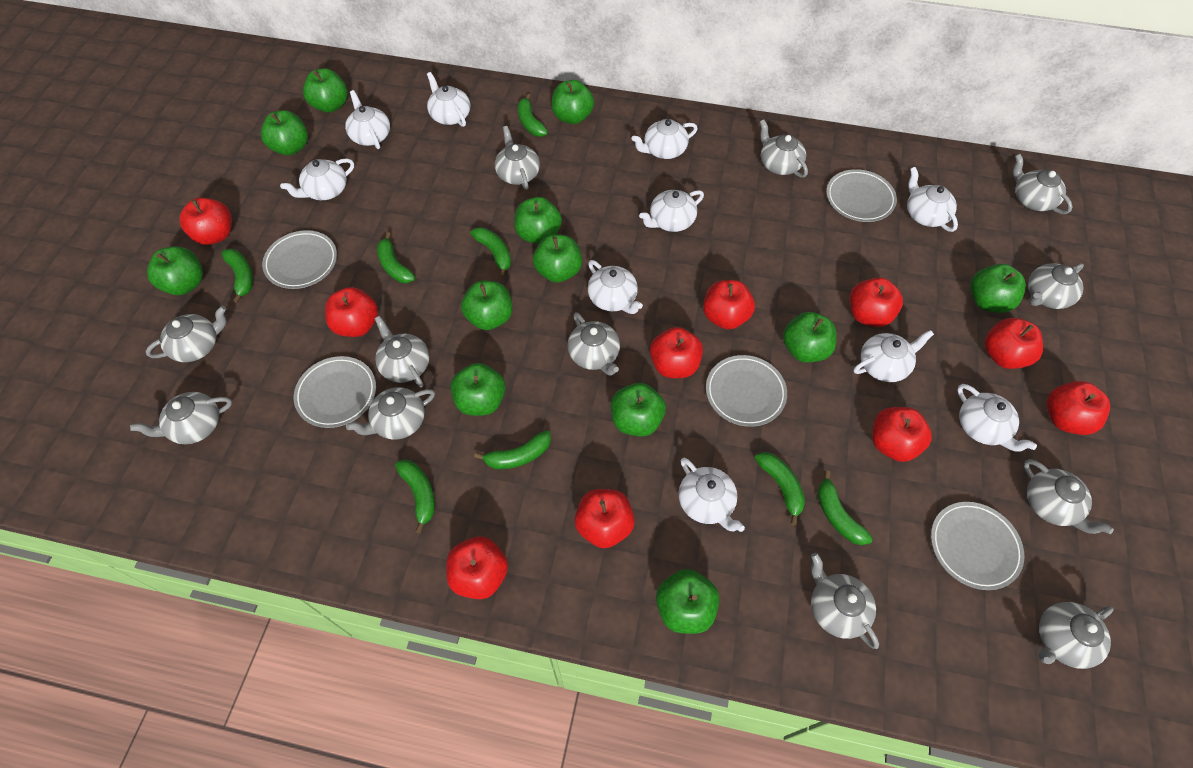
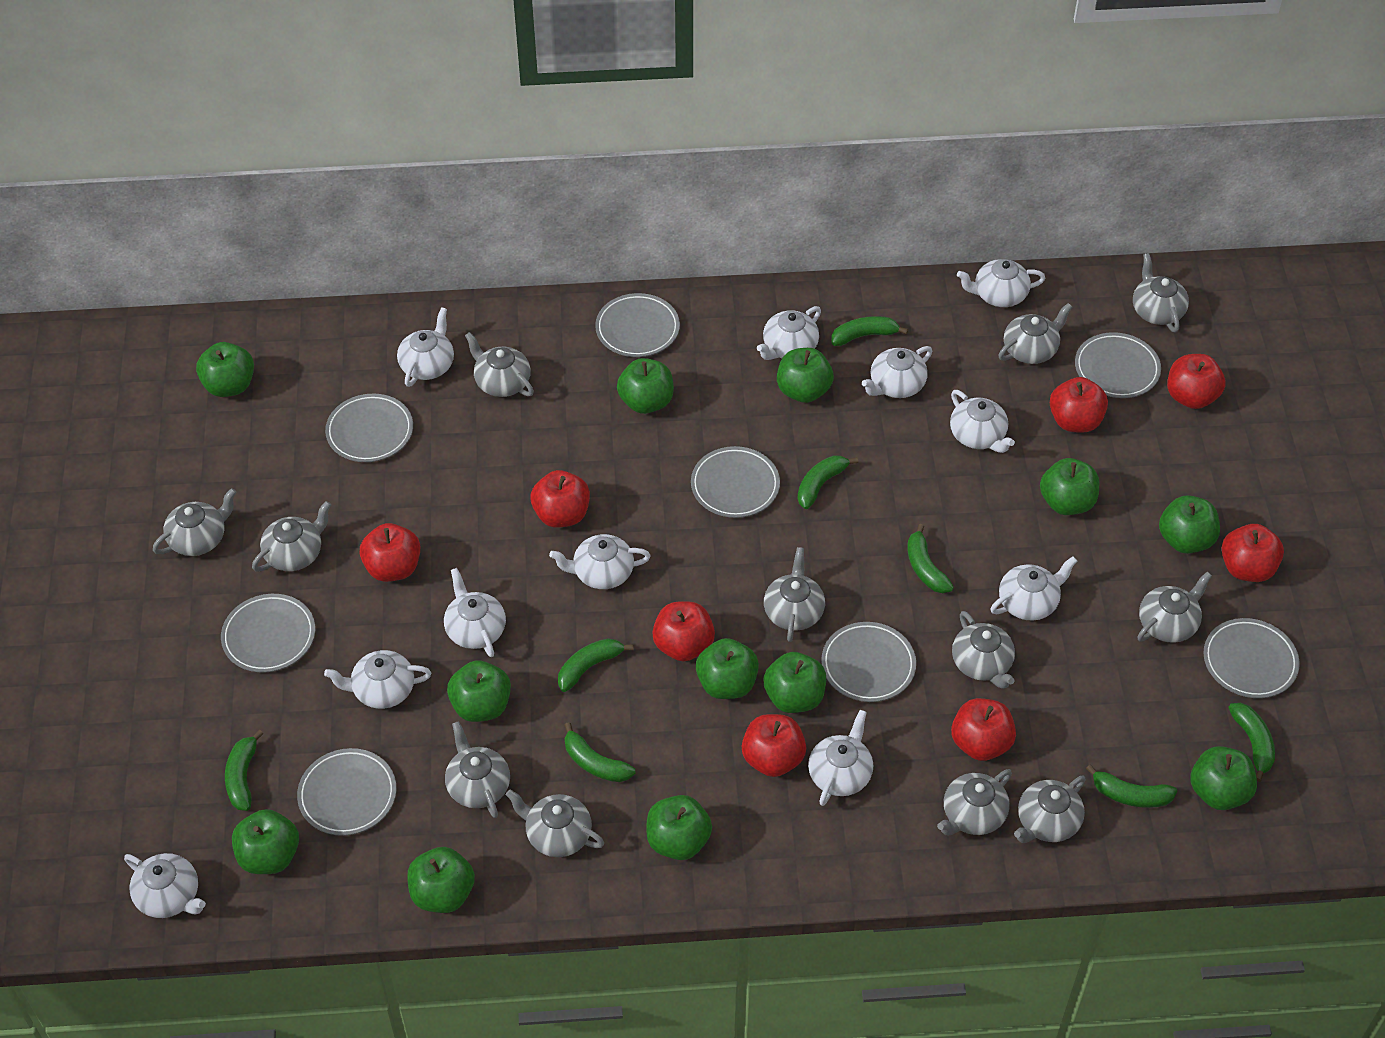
grey plate: 5 -> 8
red apple: 10 -> 8
white teapot: 10 -> 11

